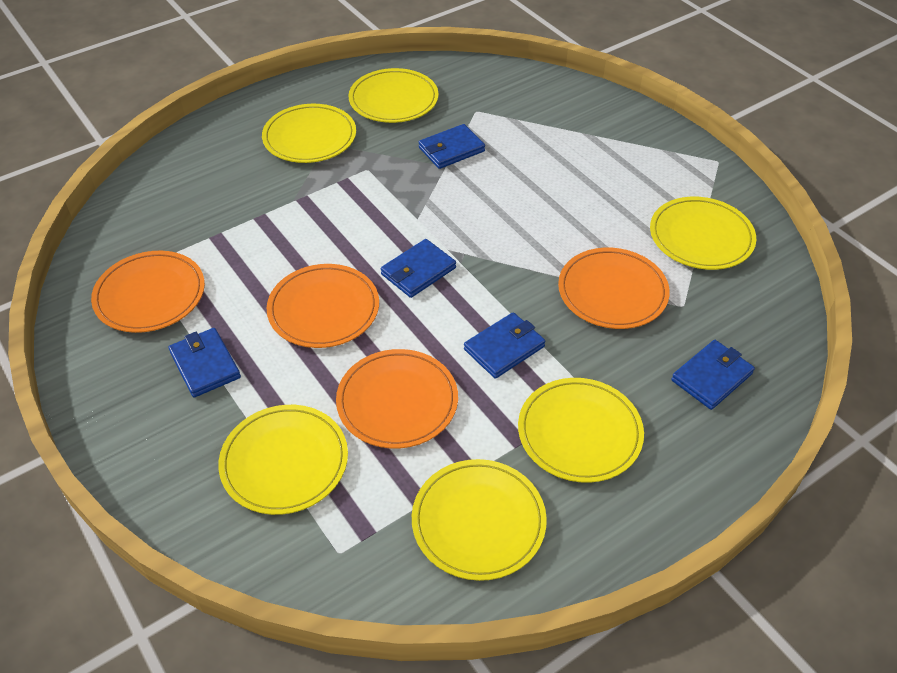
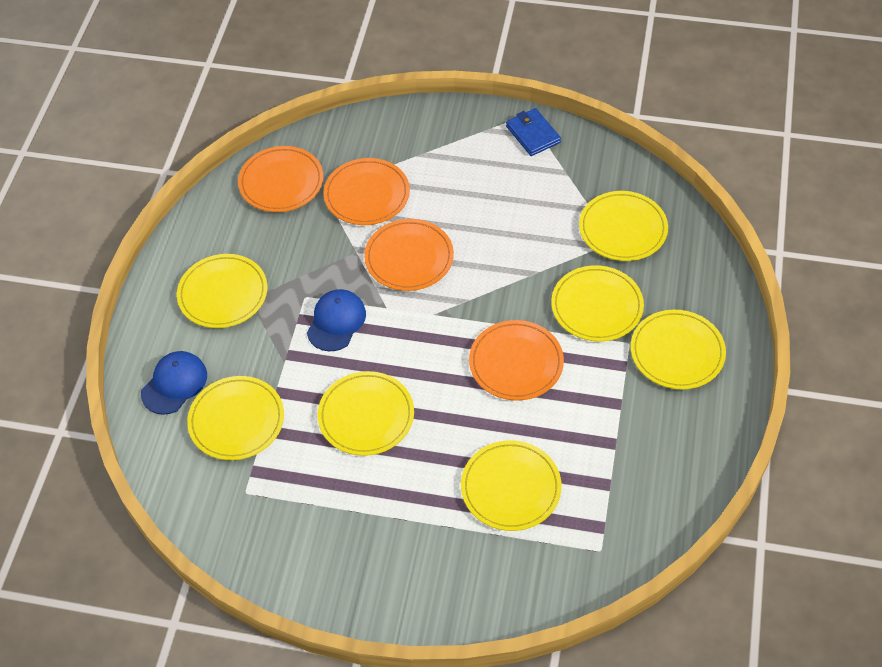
blue cap: 0 -> 2
blue wallet: 5 -> 1
yellow plate: 6 -> 7

